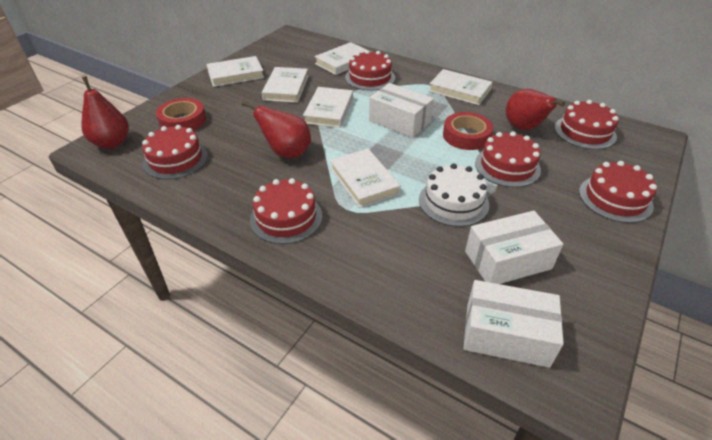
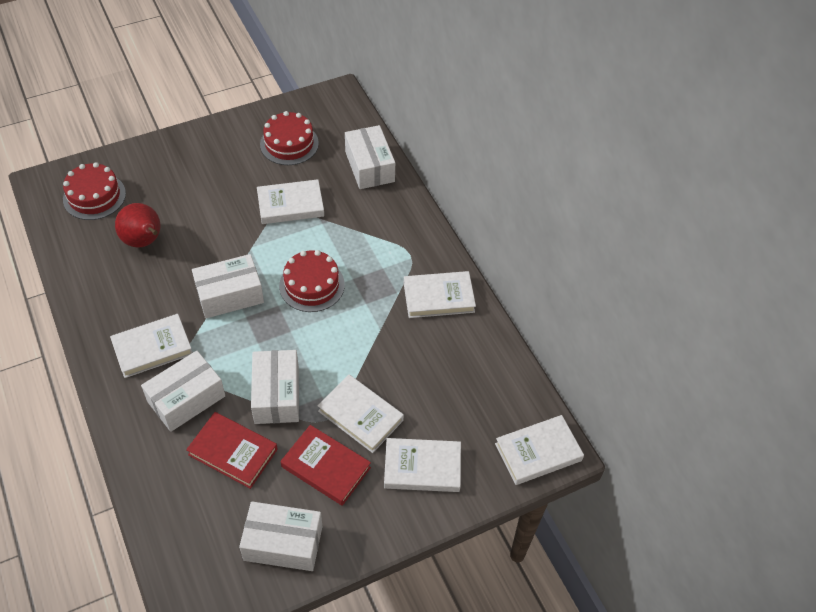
red book: 0 -> 2
red cake: 6 -> 3
red pear: 3 -> 1
red tape: 2 -> 0
white box: 3 -> 5
white cake: 1 -> 0

